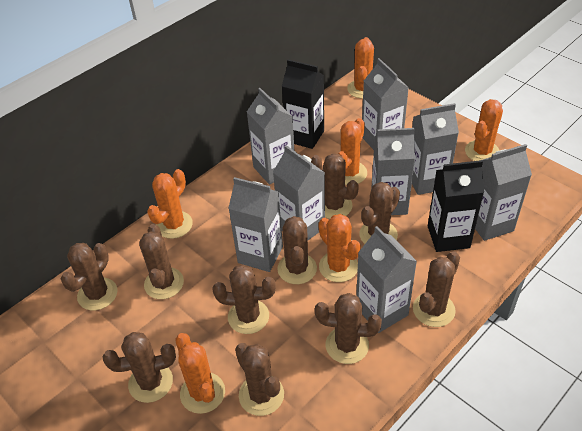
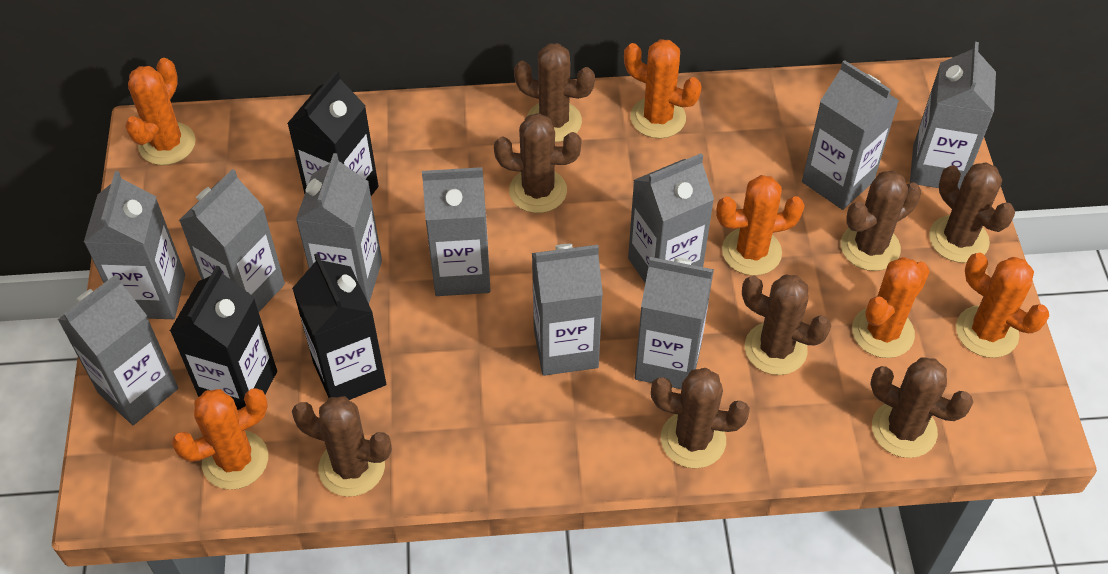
black carton: 2 -> 3
brown cactus: 10 -> 8
grey carton: 8 -> 10

